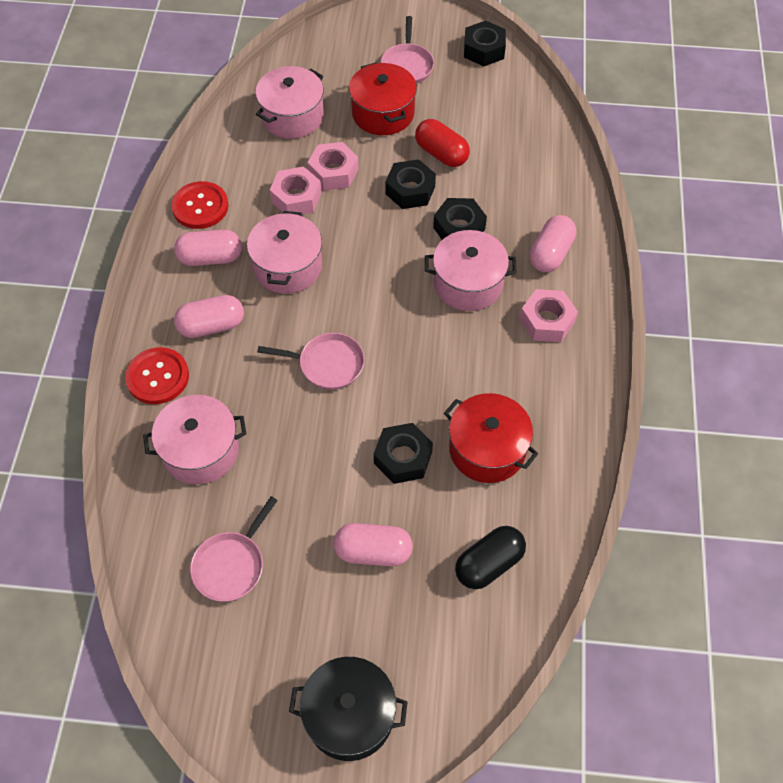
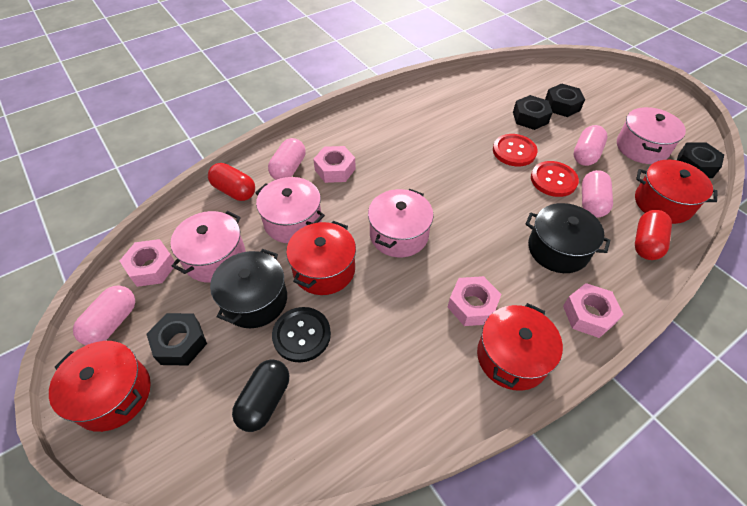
black button: 0 -> 1
black pot: 1 -> 2
pink nut: 3 -> 4
pink pan: 3 -> 0
red capsule: 1 -> 2
red pot: 2 -> 4

